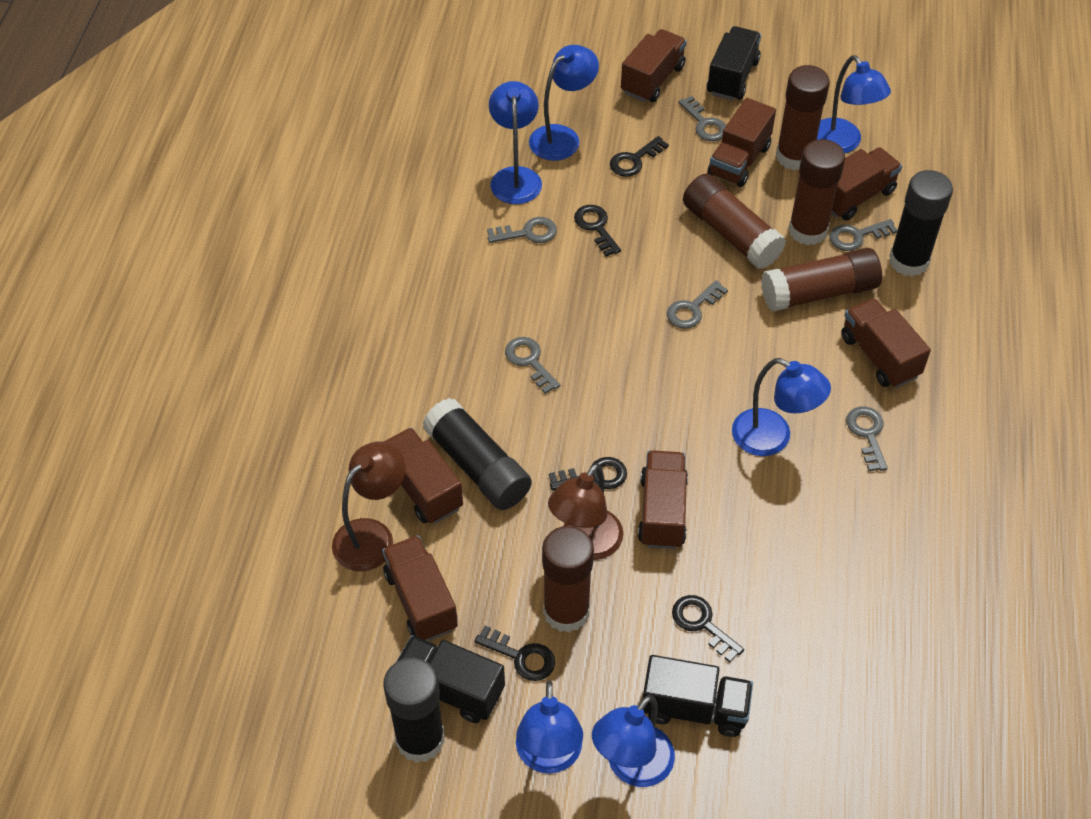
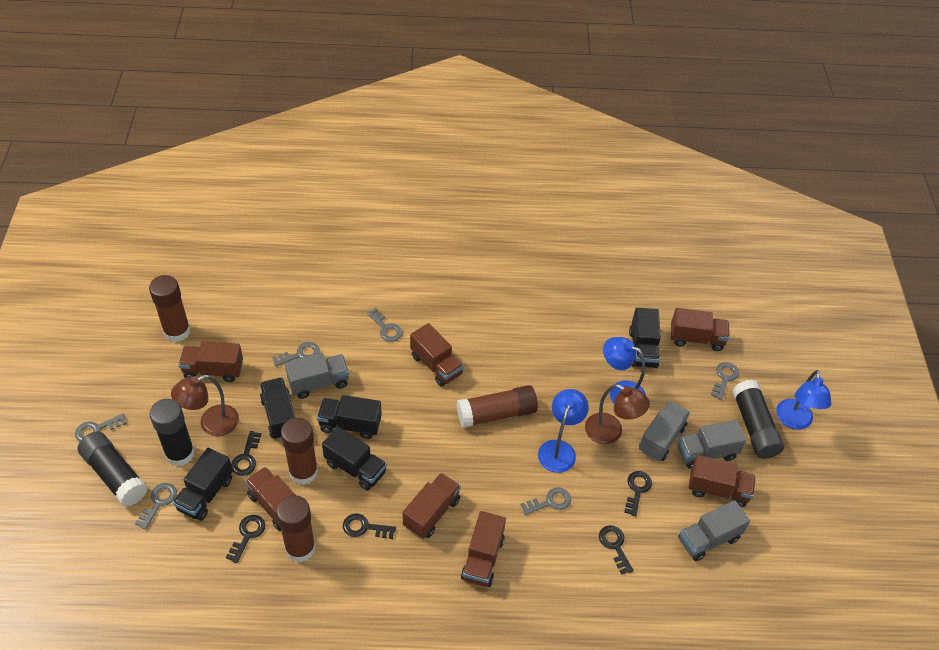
black truck: 3 -> 5
blue lamp: 6 -> 3
brown glue stick: 5 -> 4
grey truck: 0 -> 4

